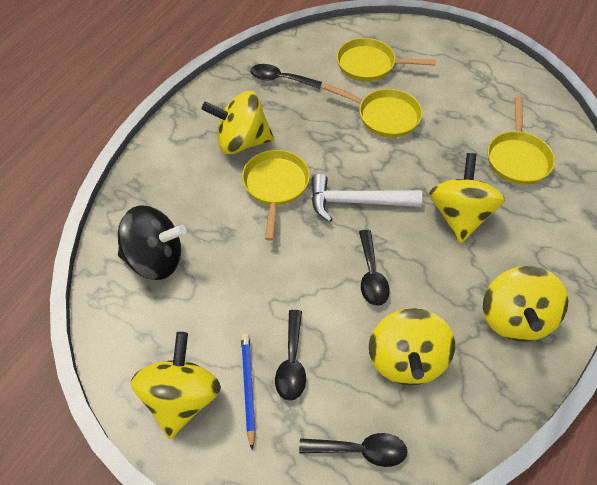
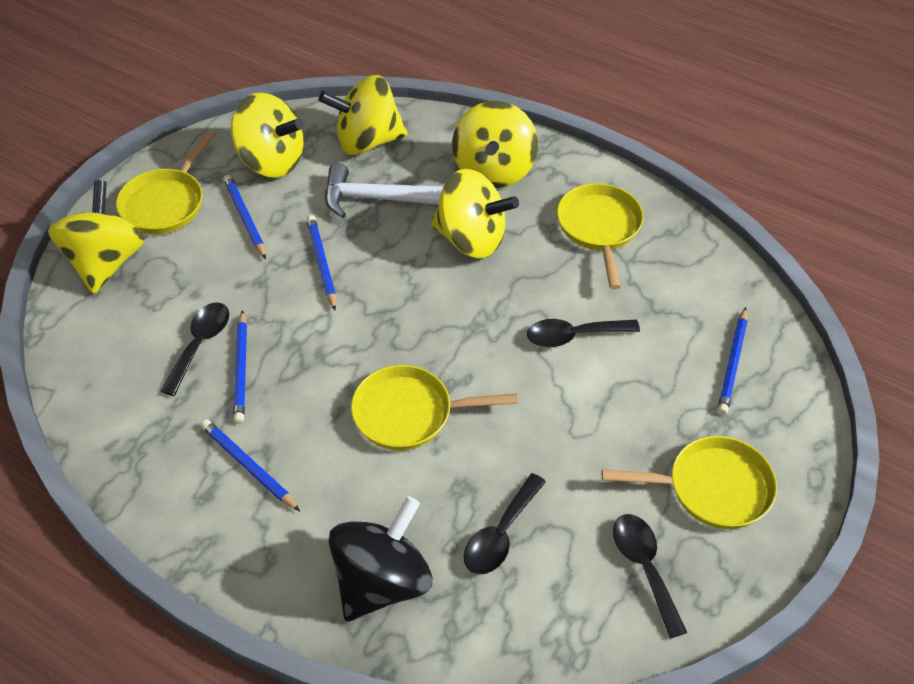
blue pencil: 1 -> 5

